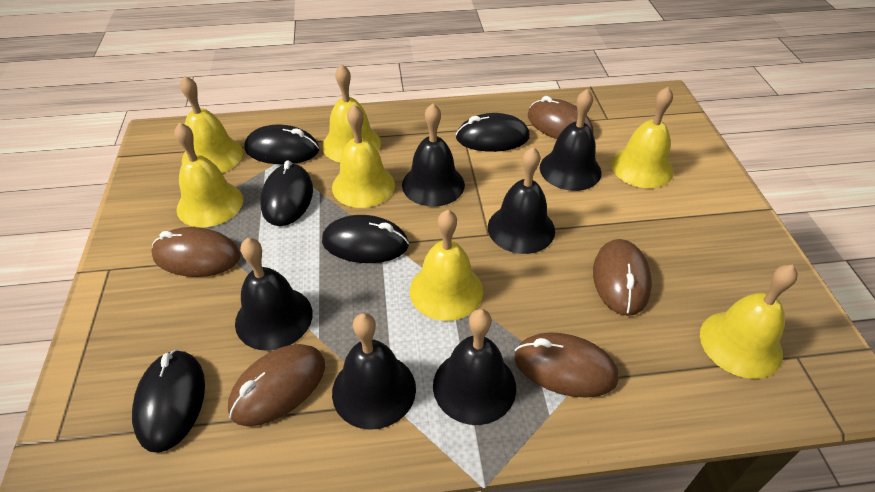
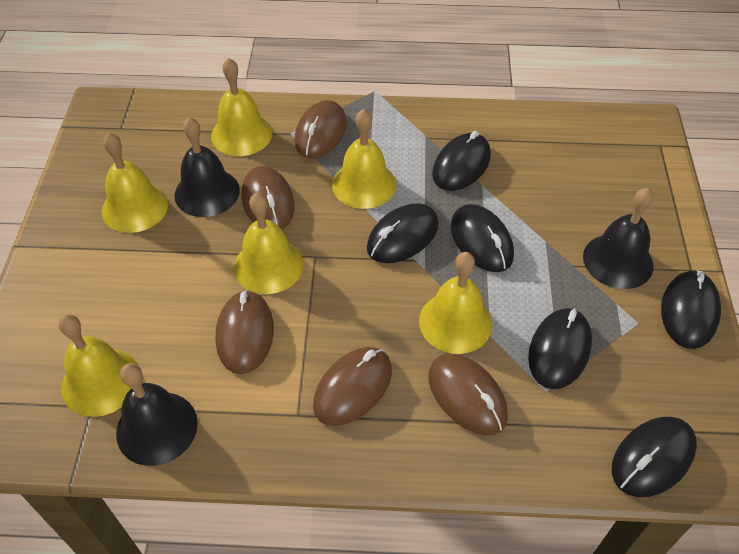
black bell: 6 -> 3
black mouse: 5 -> 6
yellow bell: 7 -> 6

